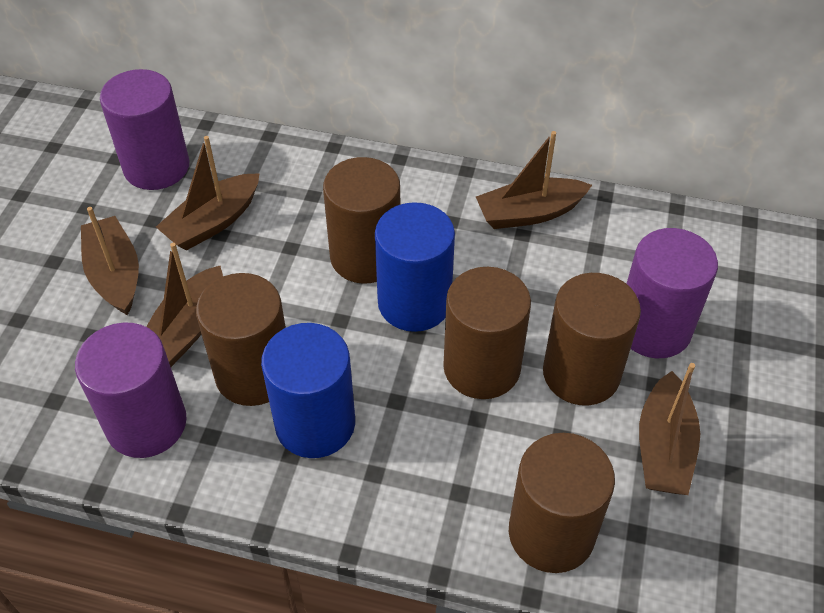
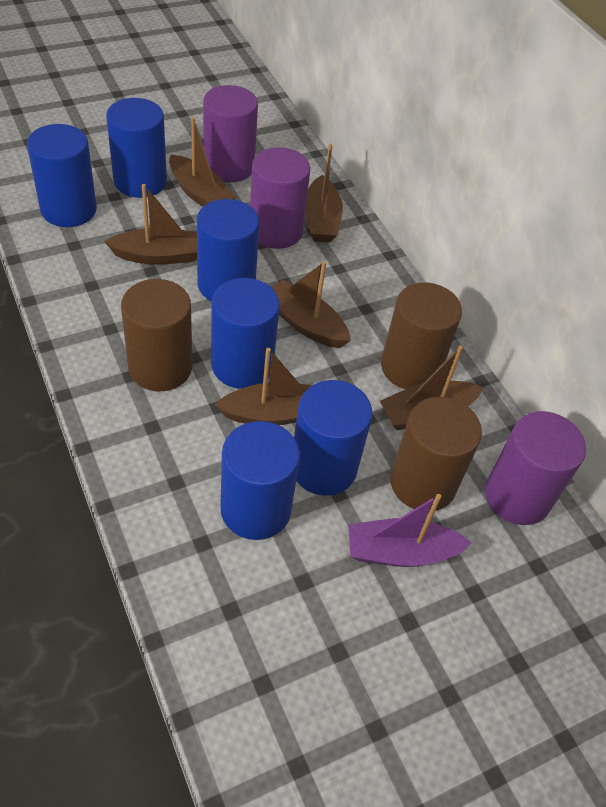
blue cylinder: 2 -> 6
brown boat: 5 -> 6
brown cylinder: 5 -> 3
purple boat: 0 -> 1

